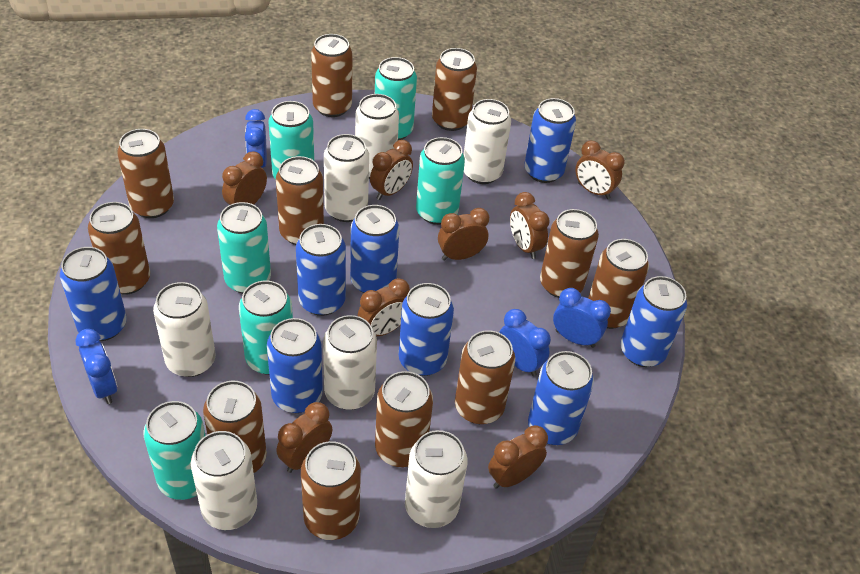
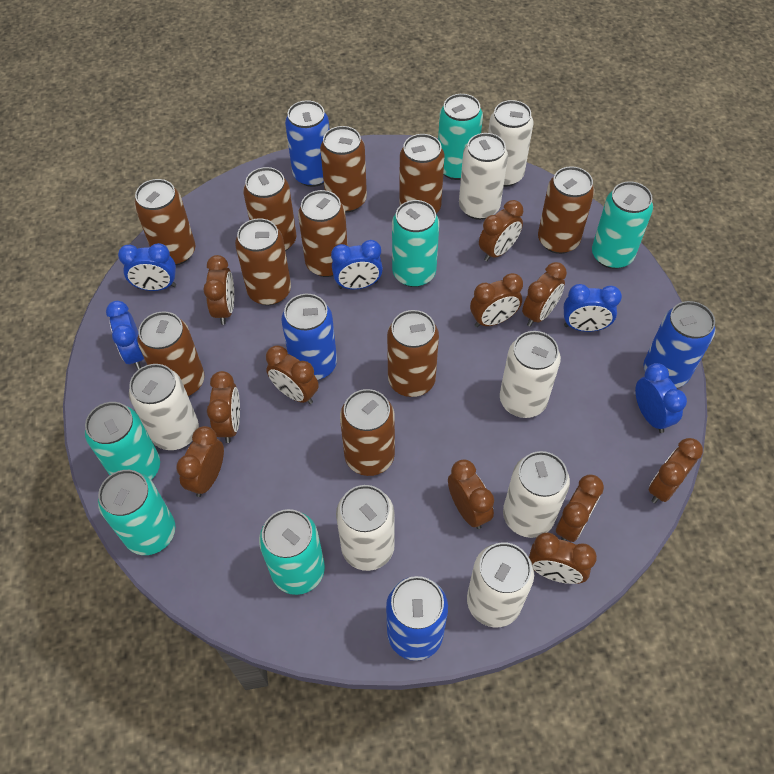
blue can: 8 -> 4
blue clock: 4 -> 5
brown can: 11 -> 10
brown clock: 8 -> 11

